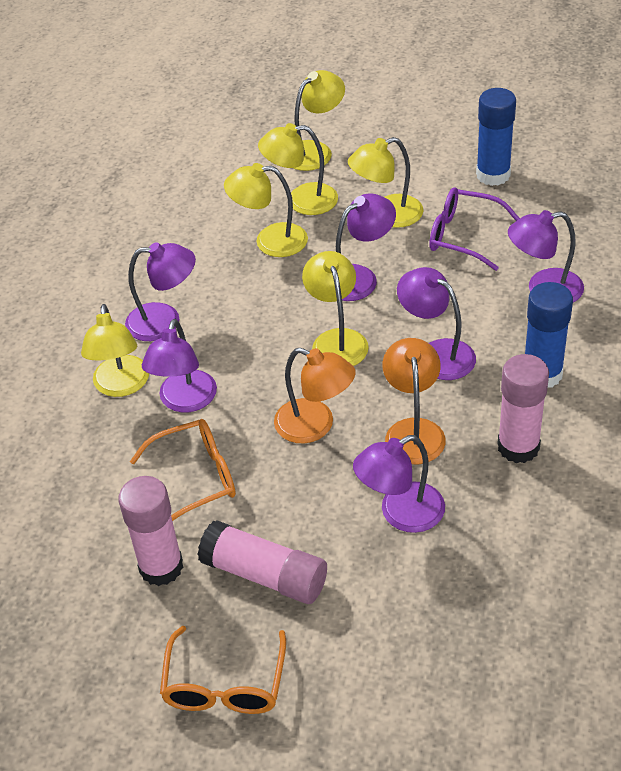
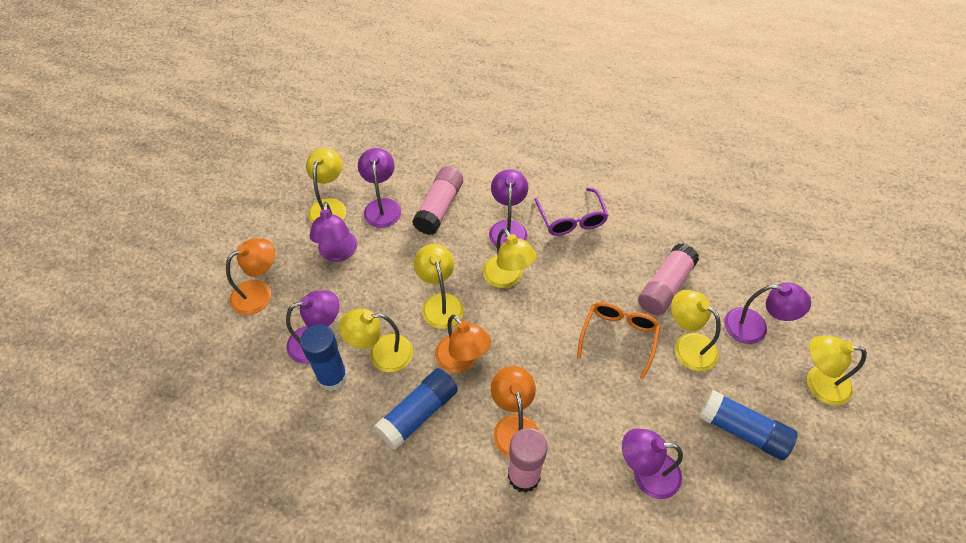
blue glue stick: 2 -> 3
orange glasses: 2 -> 1
orange lamp: 2 -> 3

